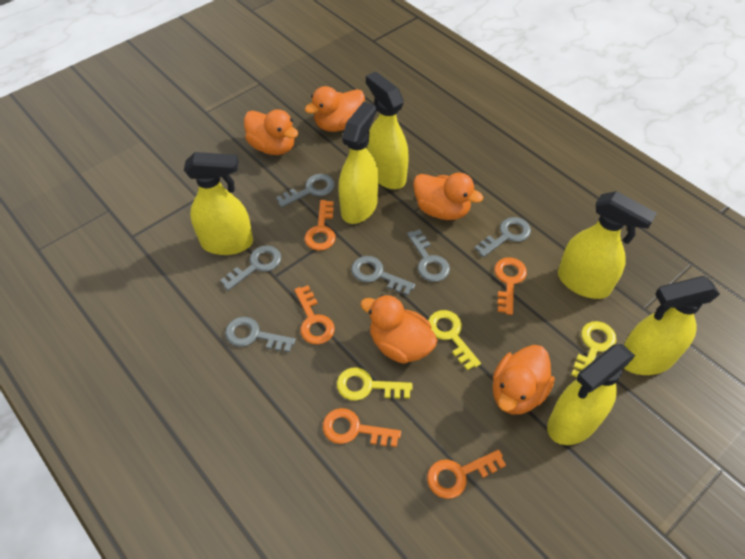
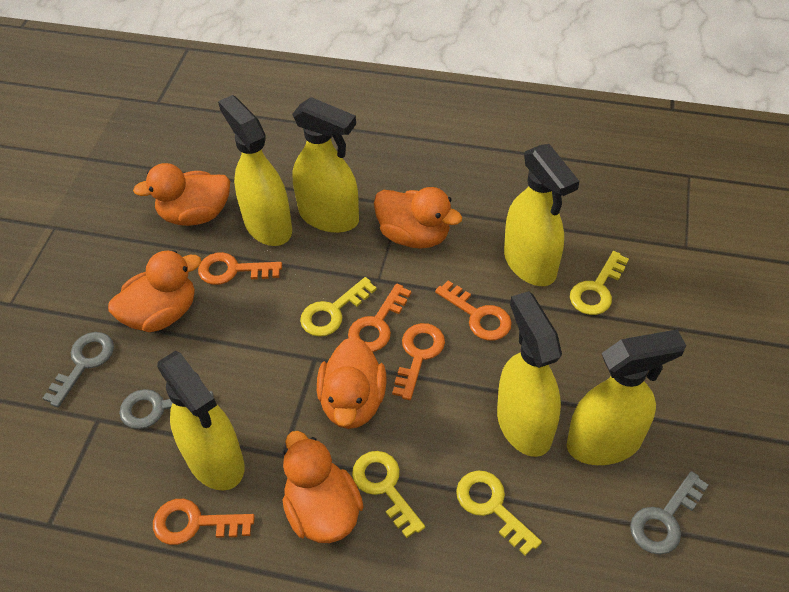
grey key: 6 -> 3
yellow key: 3 -> 4

